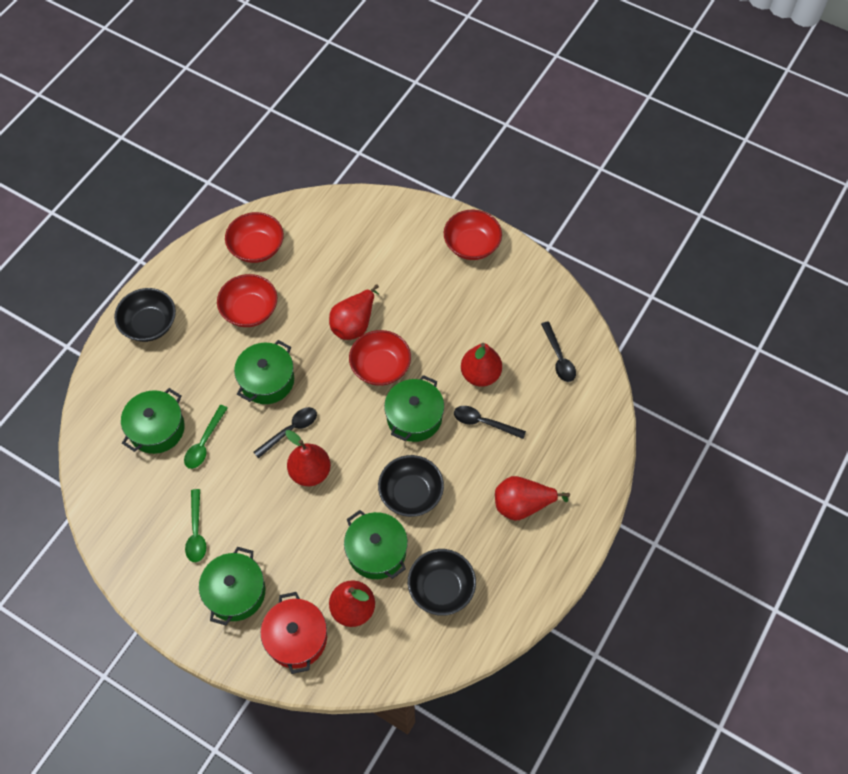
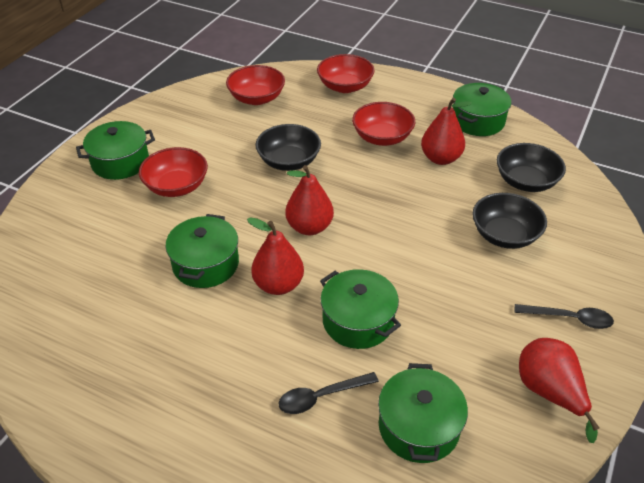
black spoon: 3 -> 2
green spoon: 2 -> 0
red pear: 5 -> 4
red pot: 1 -> 0

